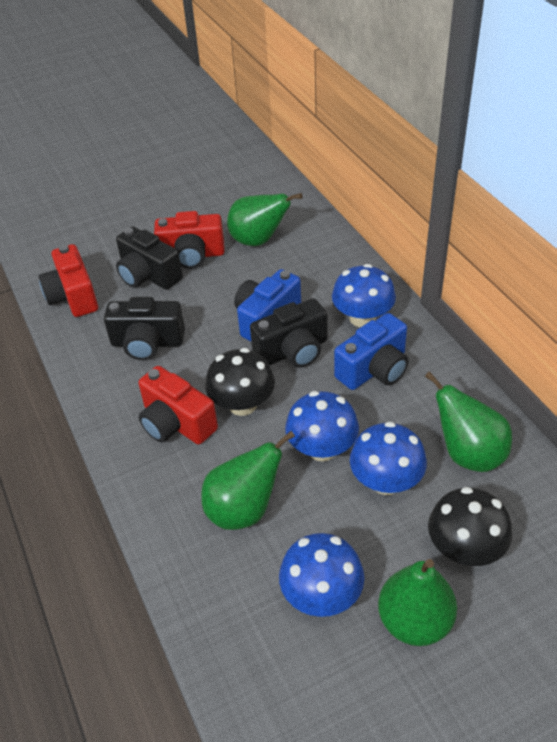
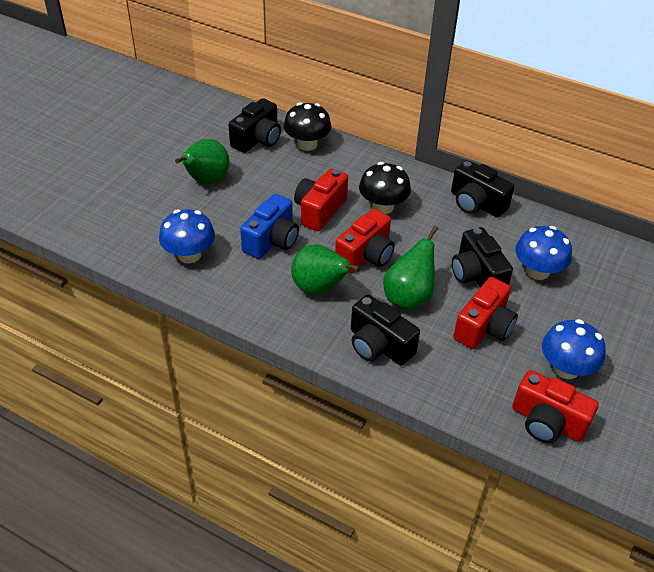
black camera: 3 -> 4
blue camera: 2 -> 1
blue mushroom: 4 -> 3
green pear: 4 -> 3
red camera: 3 -> 4

